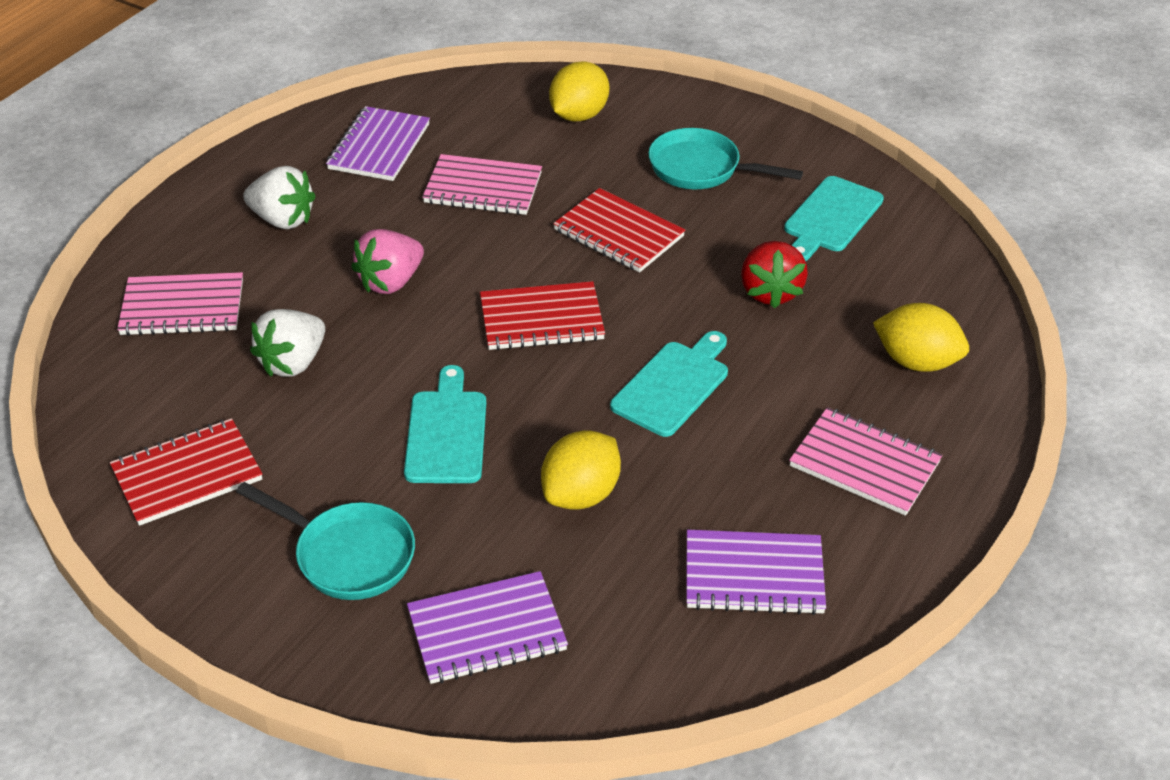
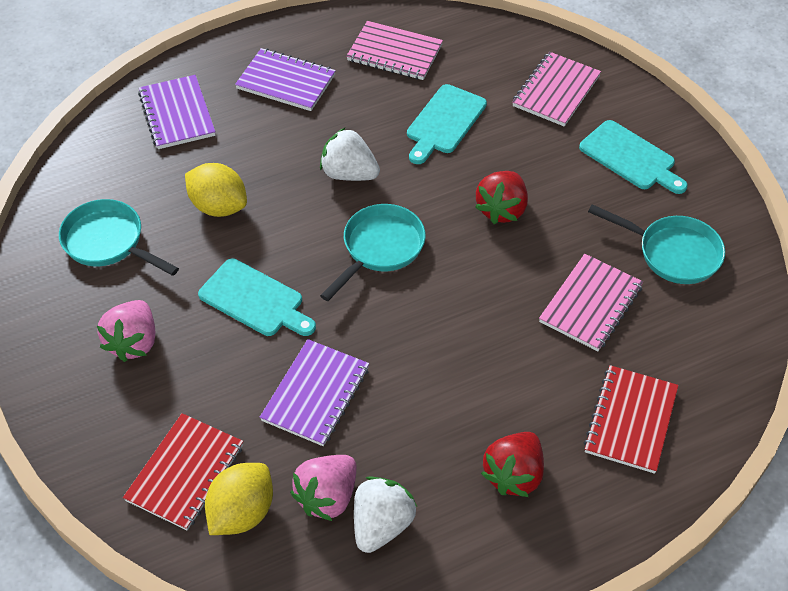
pink strawberry: 1 -> 2
red notebook: 3 -> 2
red strawberry: 1 -> 2
turquoise pan: 2 -> 3
yellow lemon: 3 -> 2

